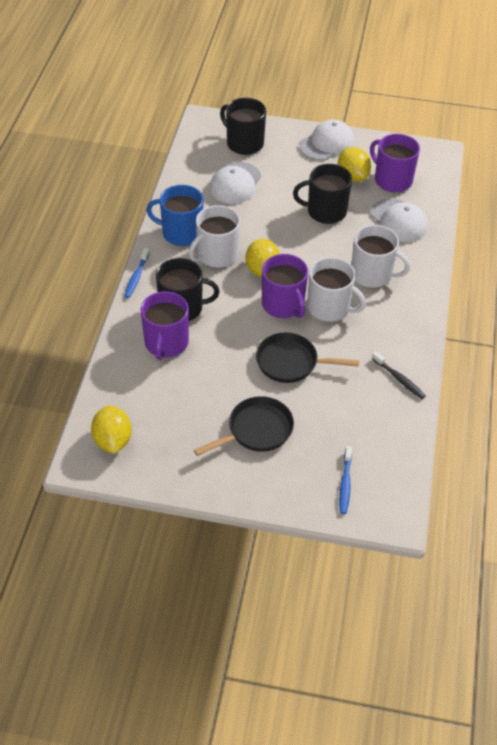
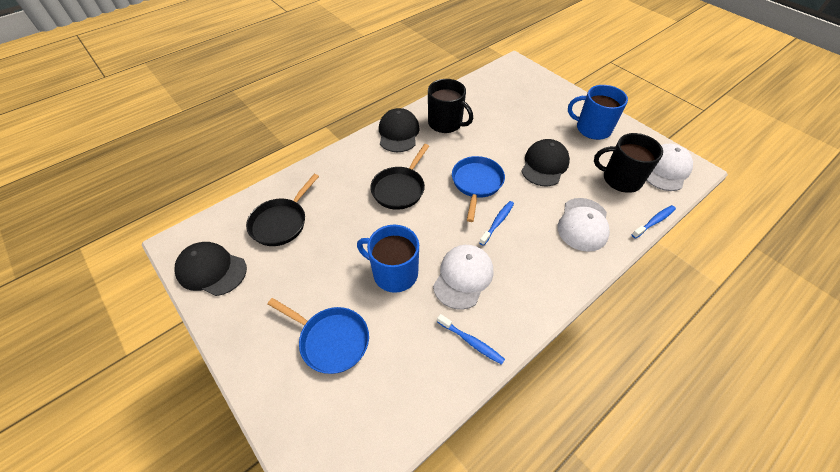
black cap: 0 -> 3
black mug: 3 -> 2
black toothbrush: 1 -> 0
blue mug: 1 -> 2
blue pan: 0 -> 2
blue toothbrush: 2 -> 3
purple mug: 3 -> 0
white mug: 3 -> 0
yellow lemon: 3 -> 0

